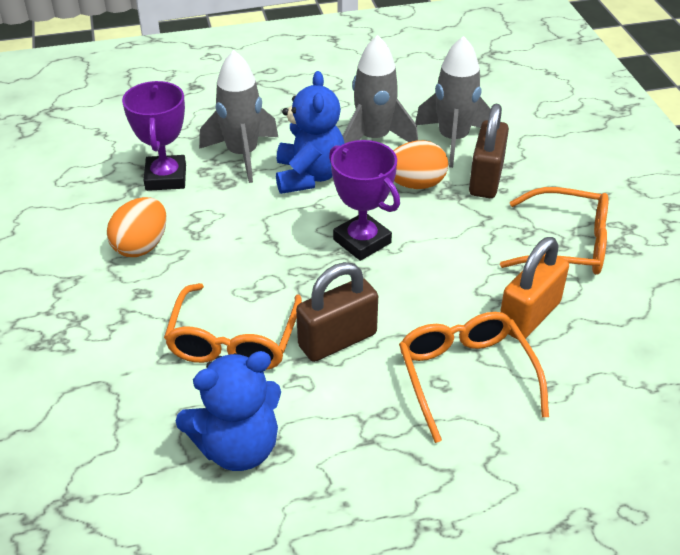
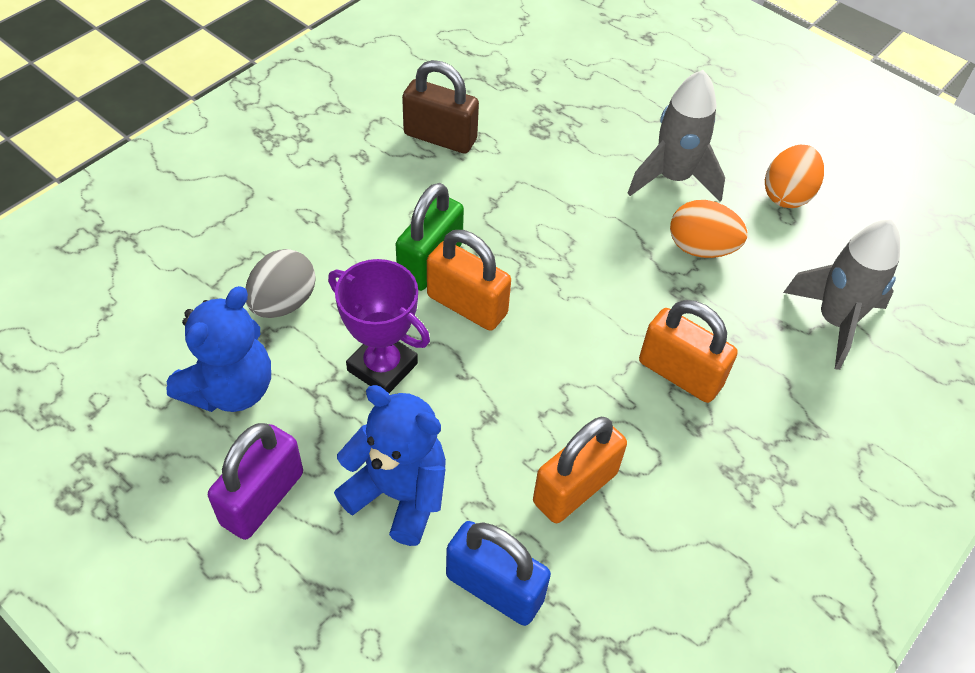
blue padlock: 0 -> 1
brown padlock: 2 -> 1
green padlock: 0 -> 1
grey egg: 0 -> 1
grey rocket: 3 -> 2
orange glasses: 3 -> 0
orange padlock: 1 -> 3
purple padlock: 0 -> 1
purple trophy: 2 -> 1

